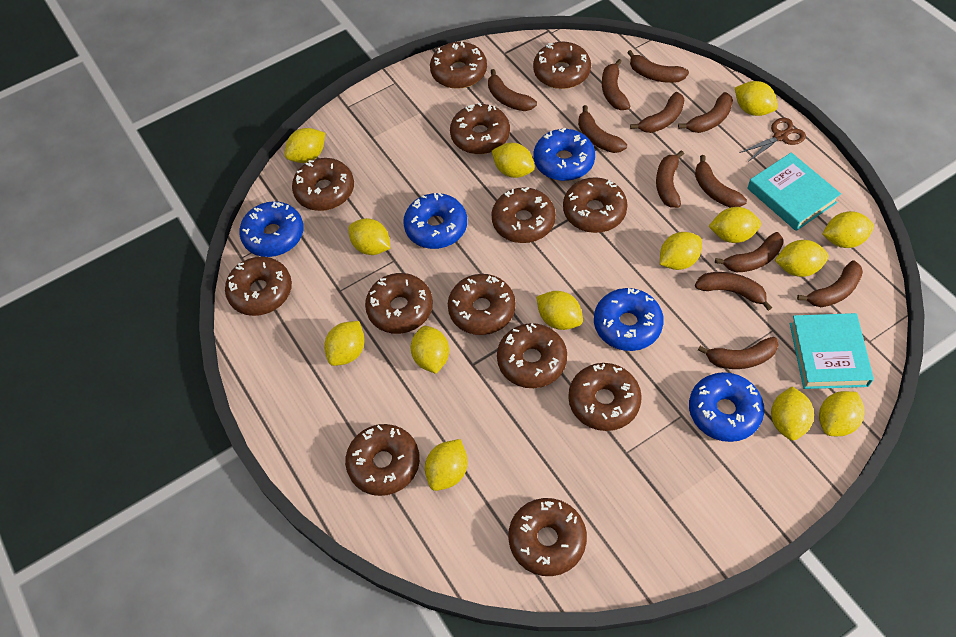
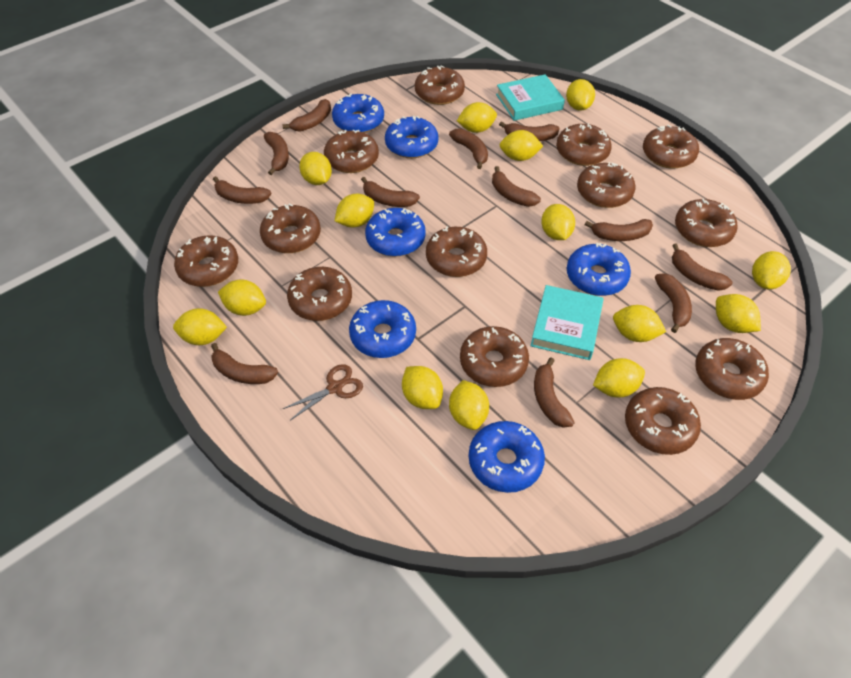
blue donut: 5 -> 6

